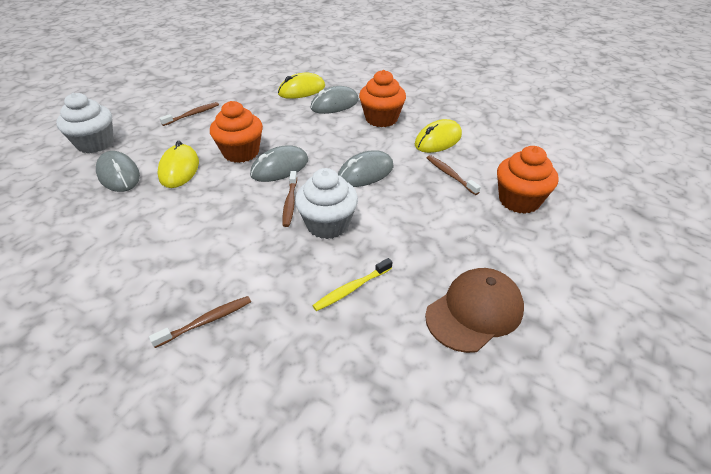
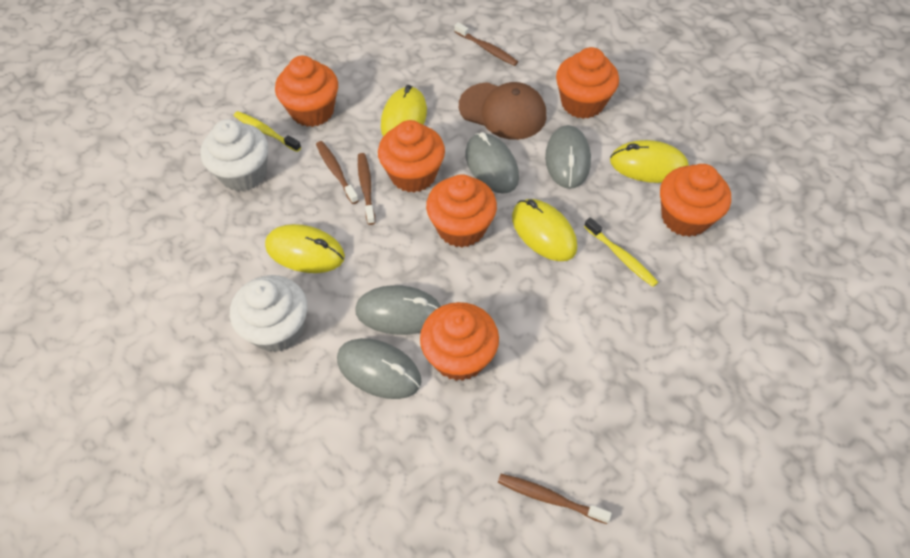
orange cupcake: 3 -> 6
yellow mouse: 3 -> 4
yellow toothbrush: 1 -> 2

